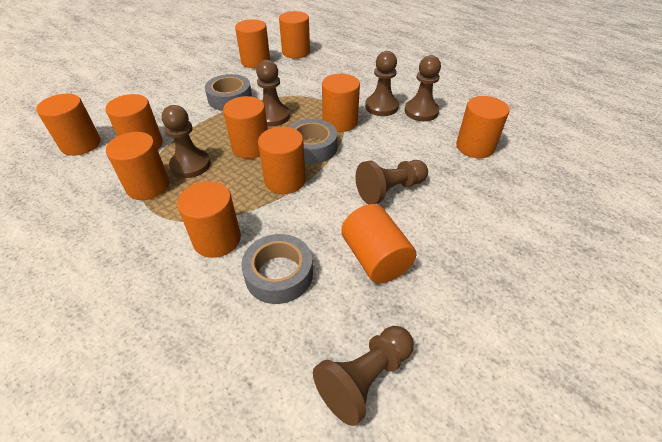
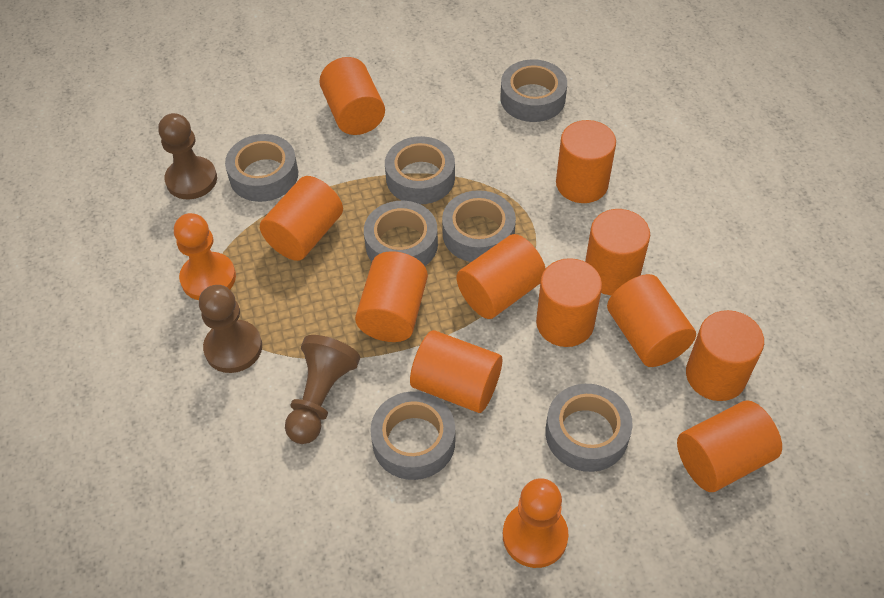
brown pawn: 6 -> 3
grey tape: 3 -> 7
orange pawn: 0 -> 2

